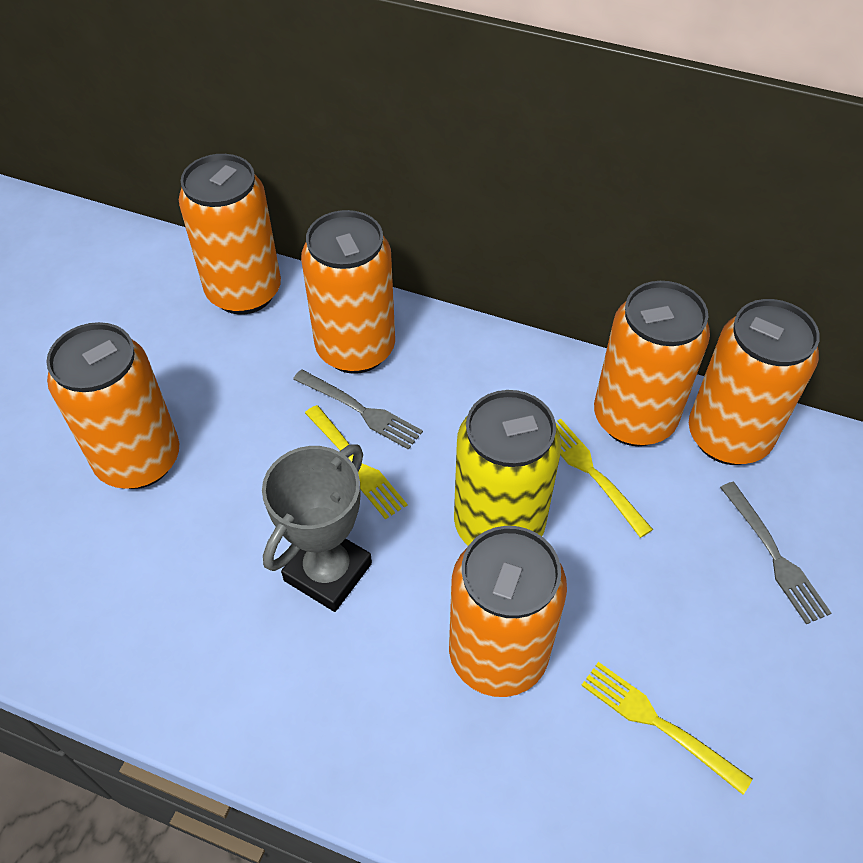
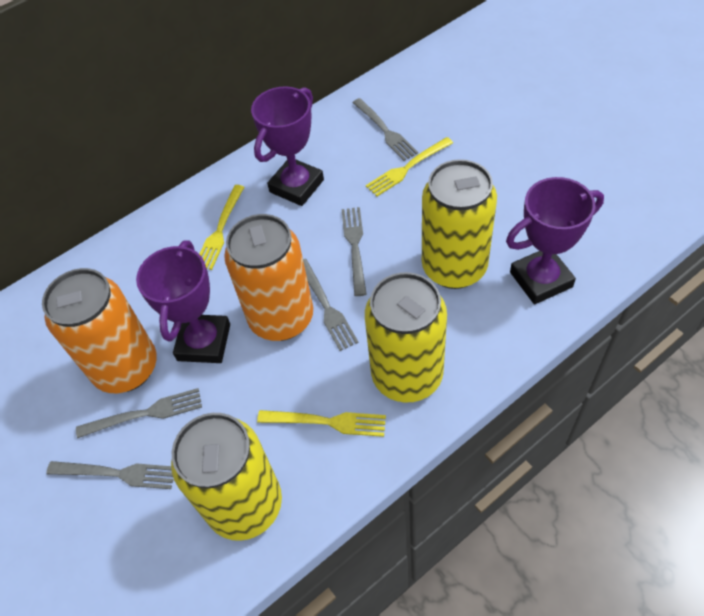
grey fork: 2 -> 5
grey trophy: 1 -> 0
orange can: 6 -> 2
purple trophy: 0 -> 3
yellow can: 1 -> 3

